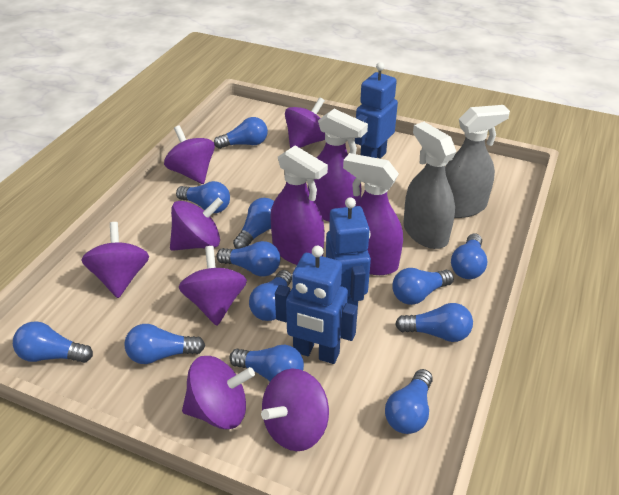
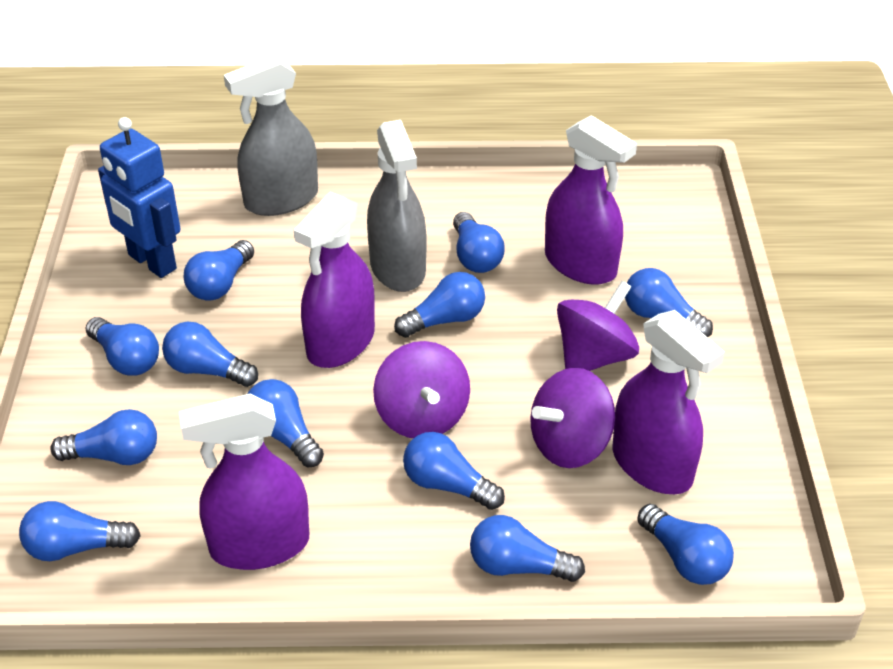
blue robot: 3 -> 1
purple spinning top: 7 -> 3
purple spray bottle: 3 -> 4

